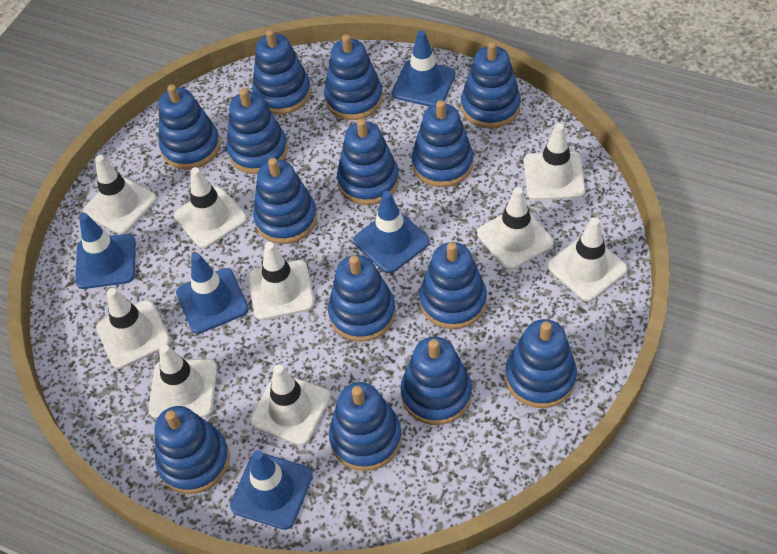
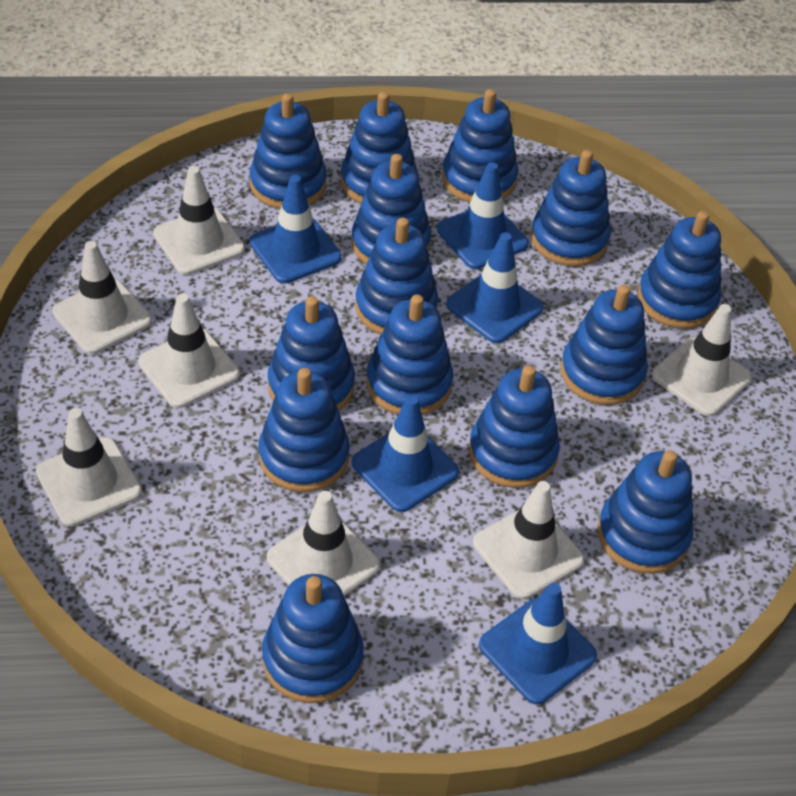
white traffic cone: 9 -> 7

